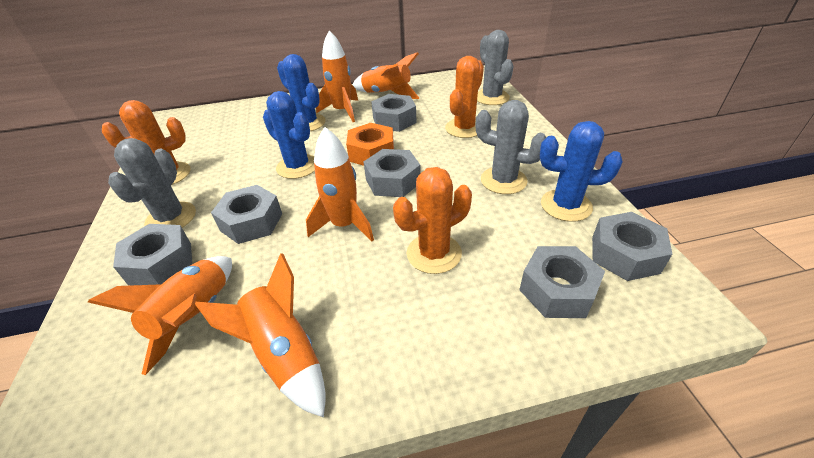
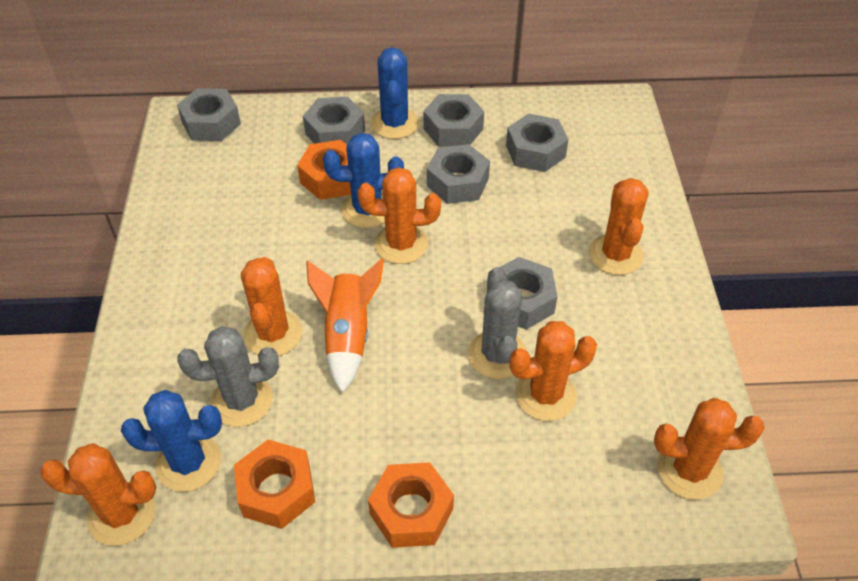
grey cactus: 3 -> 2
orange cactus: 3 -> 6
orange nut: 1 -> 3
orange rocket: 5 -> 1

